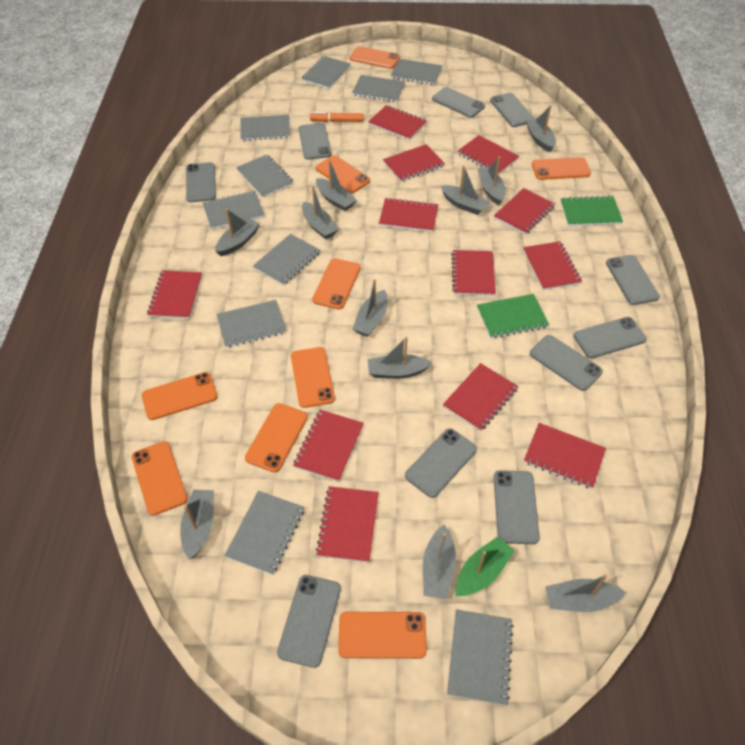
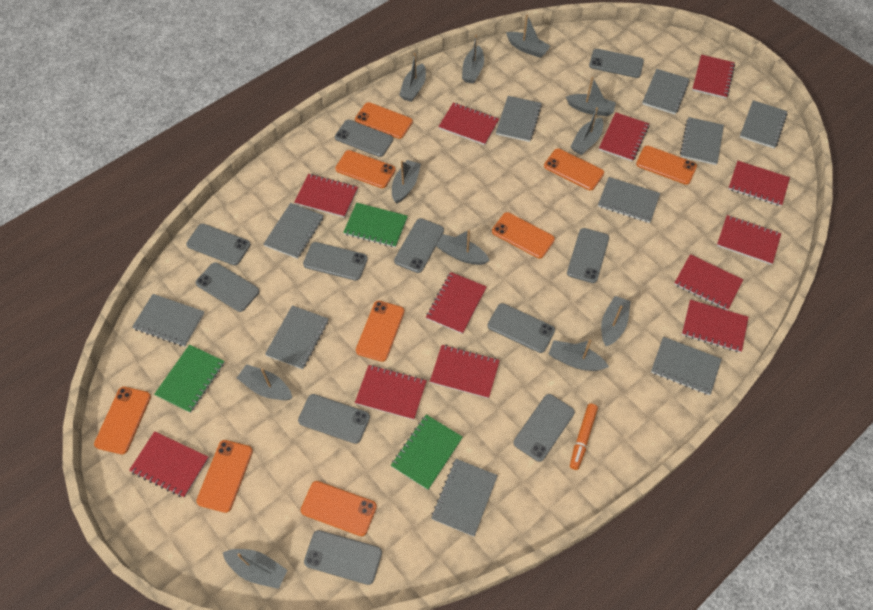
green boat: 1 -> 0
green notebook: 2 -> 3
grey phone: 10 -> 11

